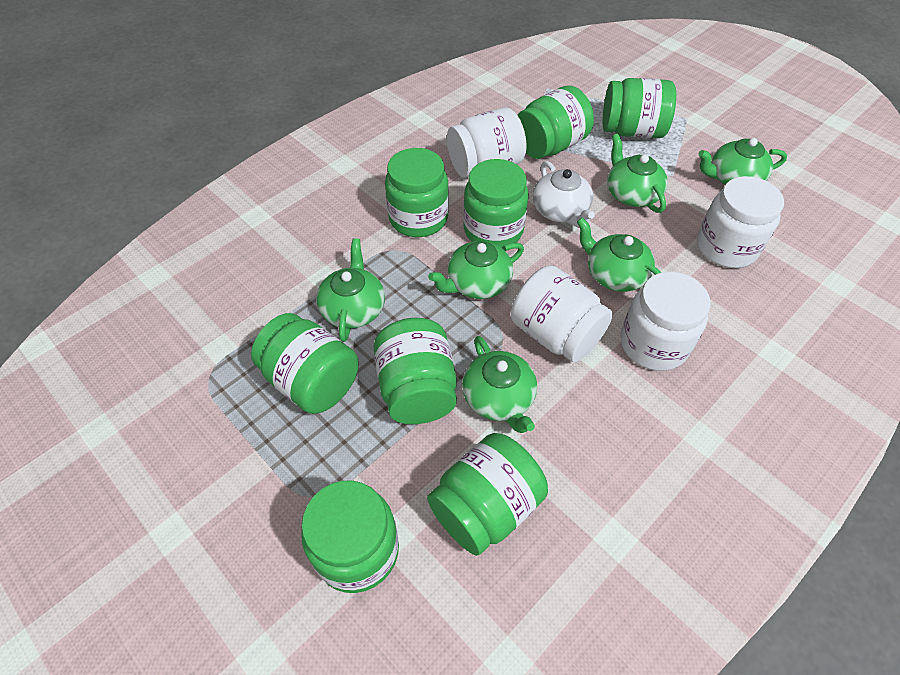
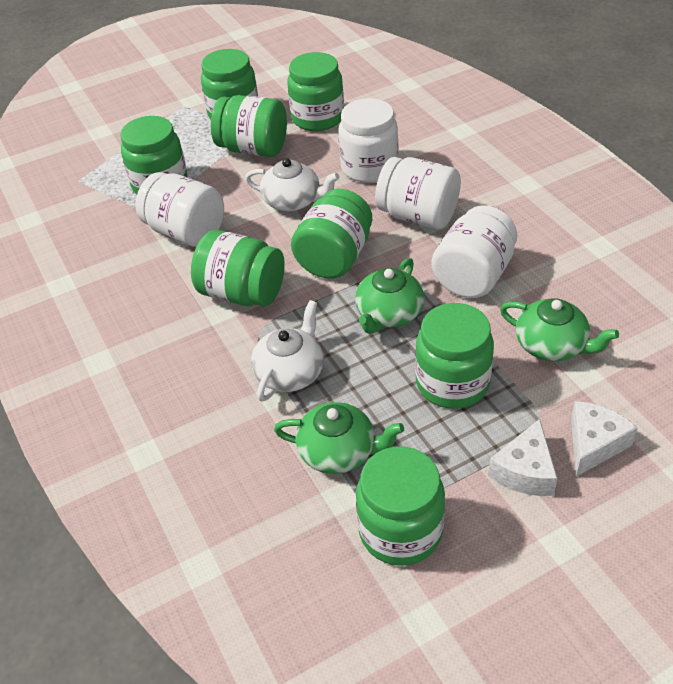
green teapot: 6 -> 3
white cheese: 0 -> 2
white teapot: 1 -> 2

